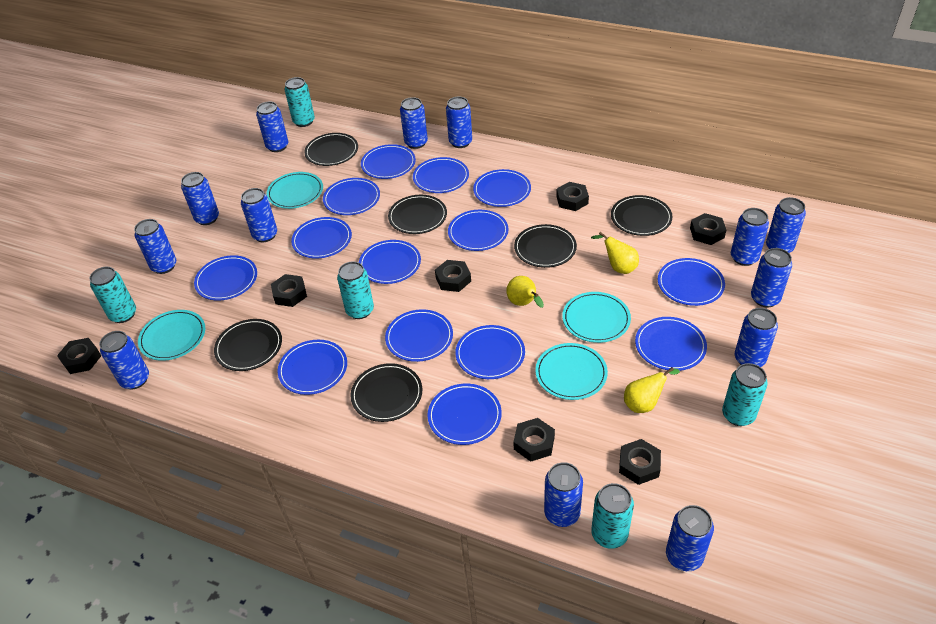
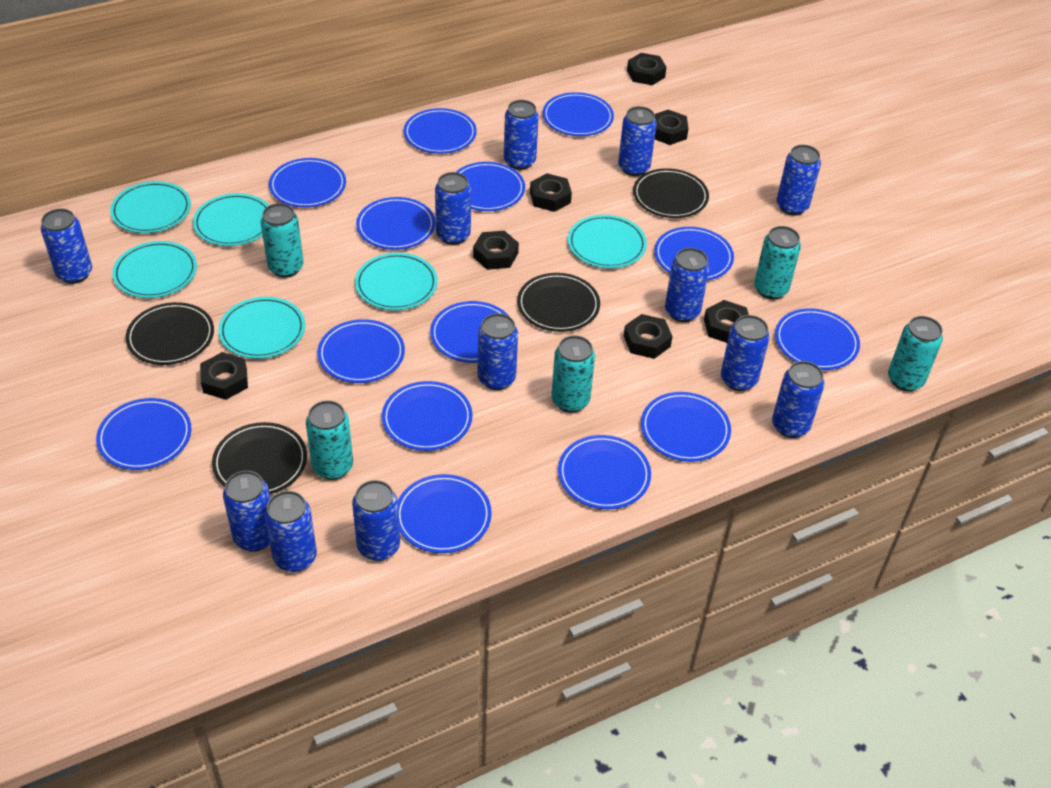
black plate: 6 -> 4
blue can: 13 -> 12
turquoise plate: 4 -> 6
yellow pear: 3 -> 0

